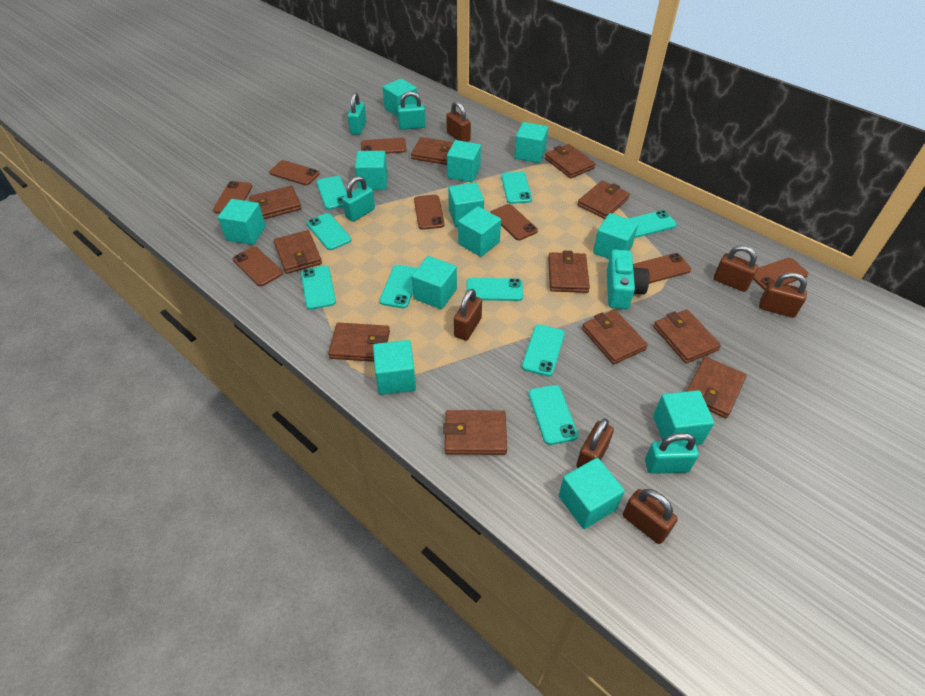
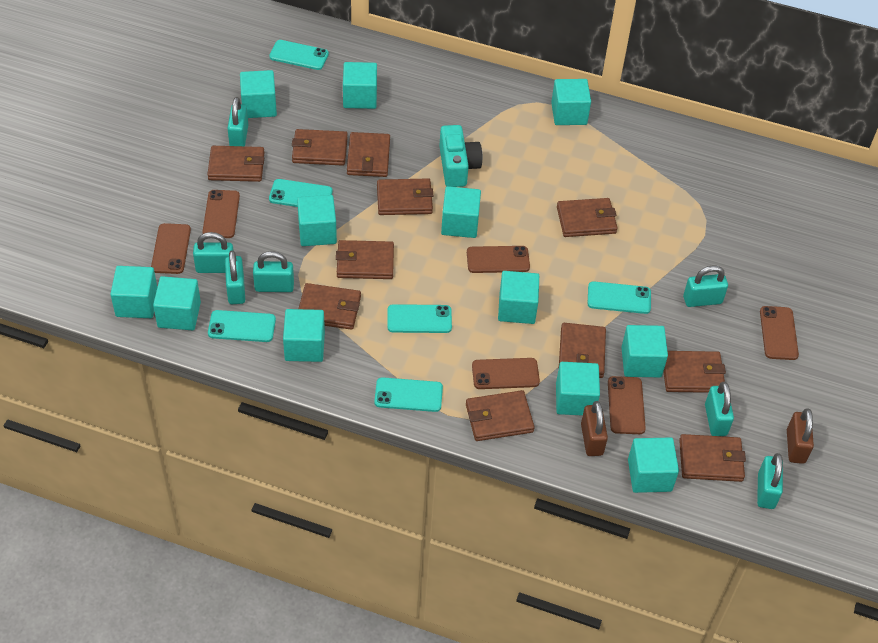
brown padlock: 6 -> 2
brown phone: 8 -> 6
turquoise padlock: 4 -> 7
turquoise phone: 9 -> 6

